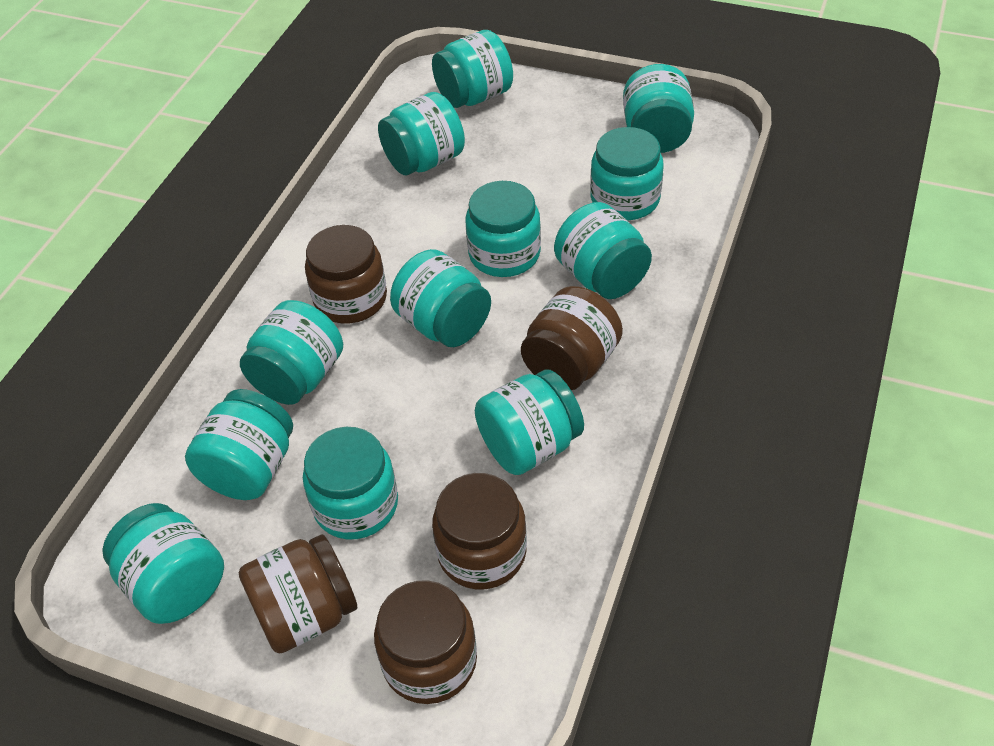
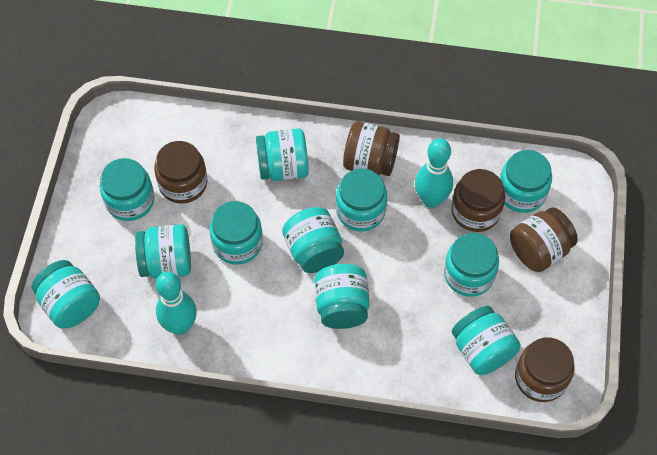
turquoise bowling pin: 0 -> 2
turquoise jar: 12 -> 11

